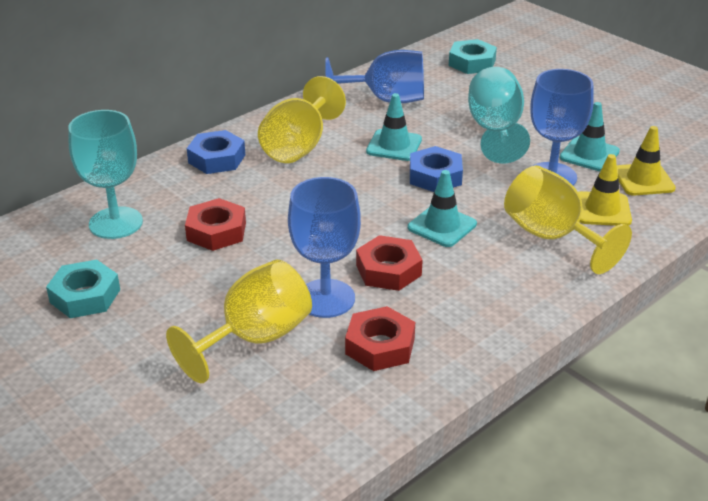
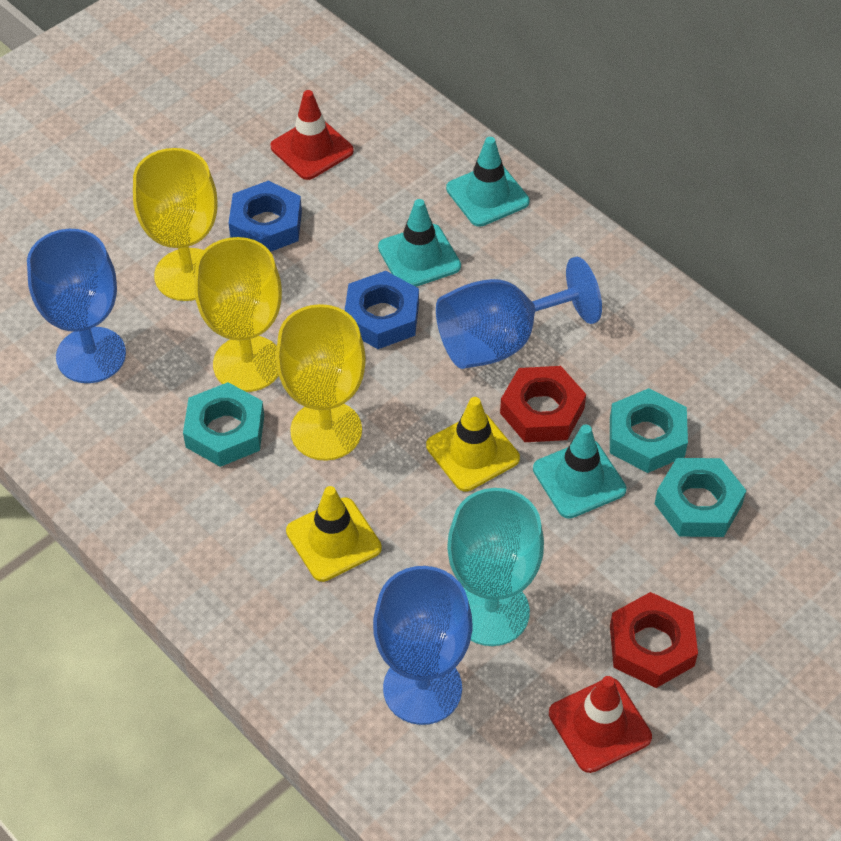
red nut: 3 -> 2
red traffic cone: 0 -> 2
turquoise goblet: 2 -> 1
turquoise nut: 2 -> 3

